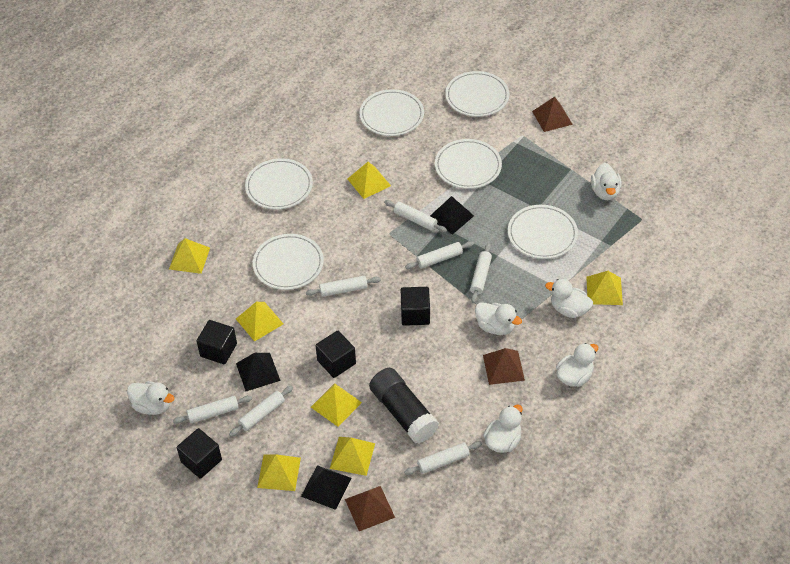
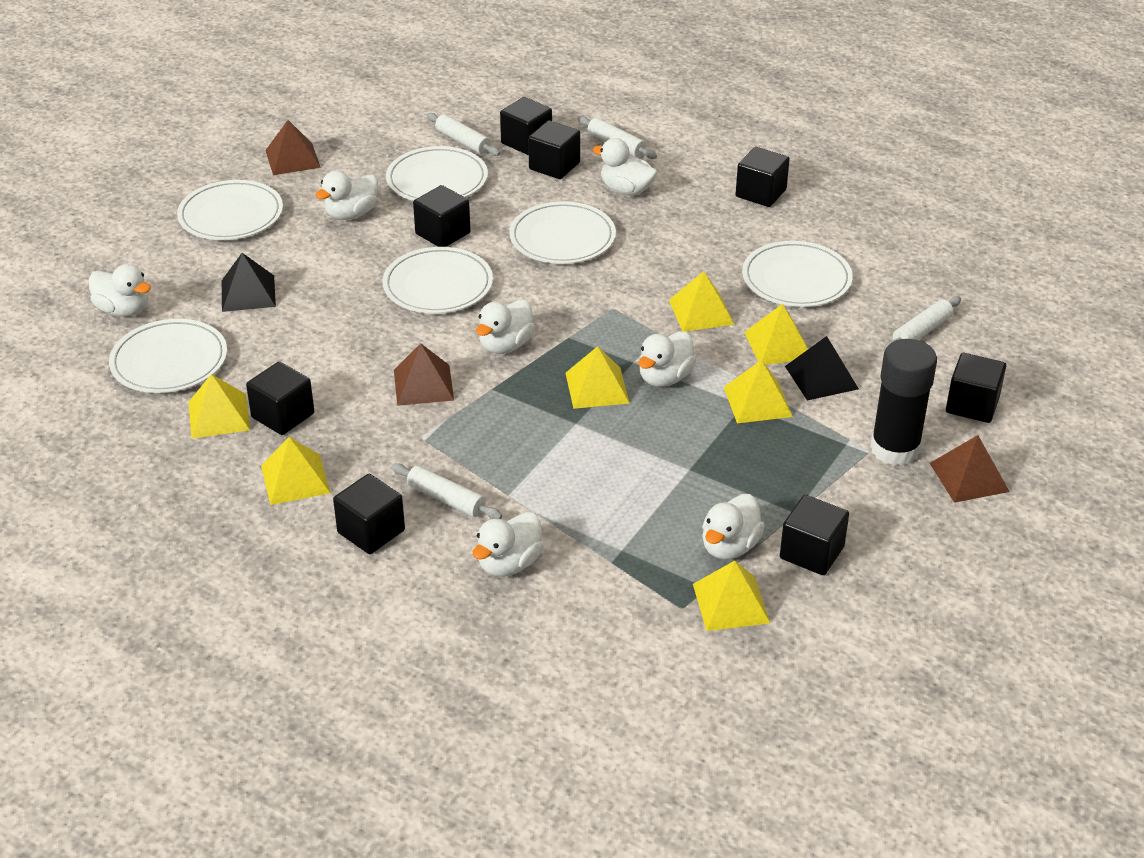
black cube: 4 -> 8
black pyramid: 3 -> 2
white duck: 6 -> 7
white rolling pin: 7 -> 4

